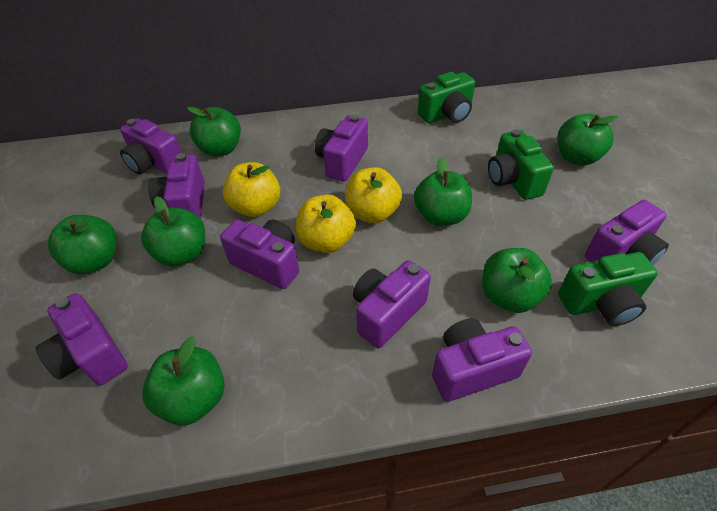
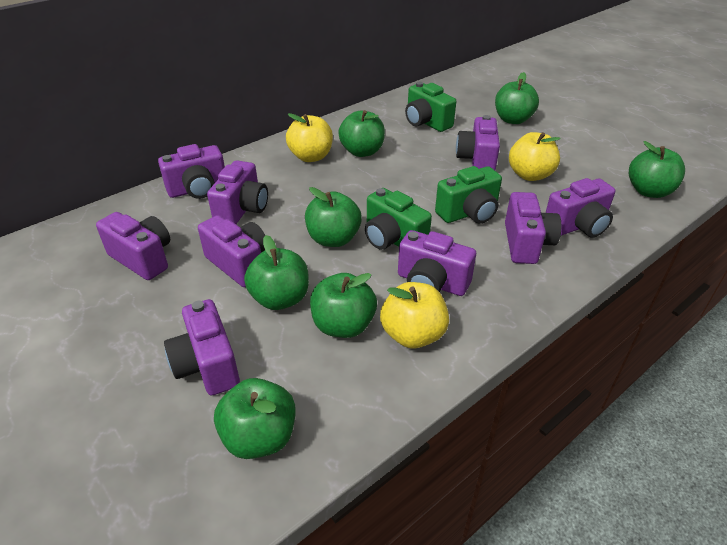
purple camera: 8 -> 9

